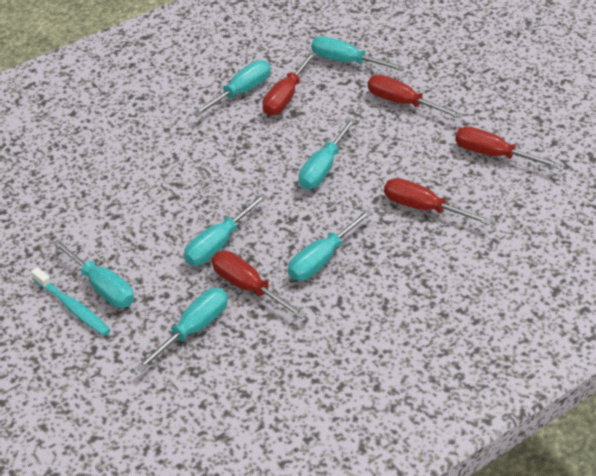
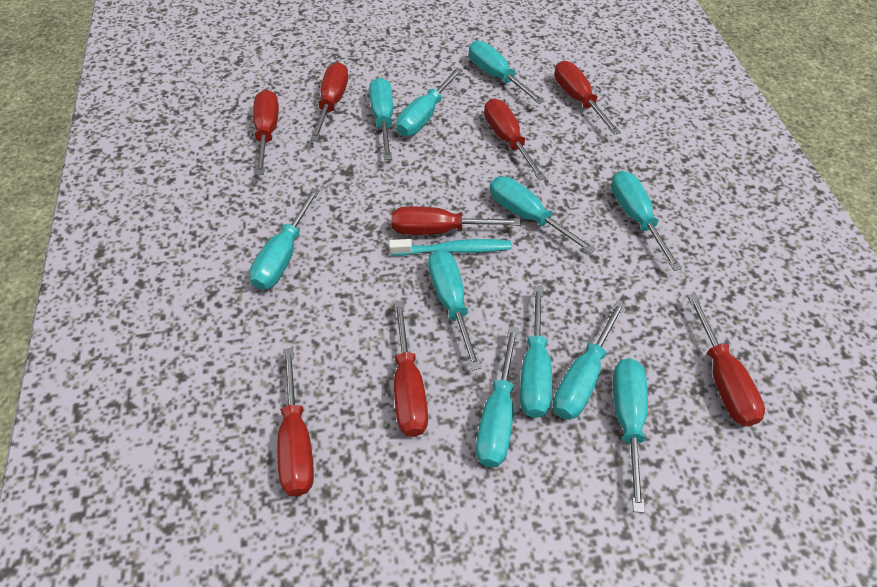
red screwdriver: 5 -> 8
turquoise screwdriver: 7 -> 11

